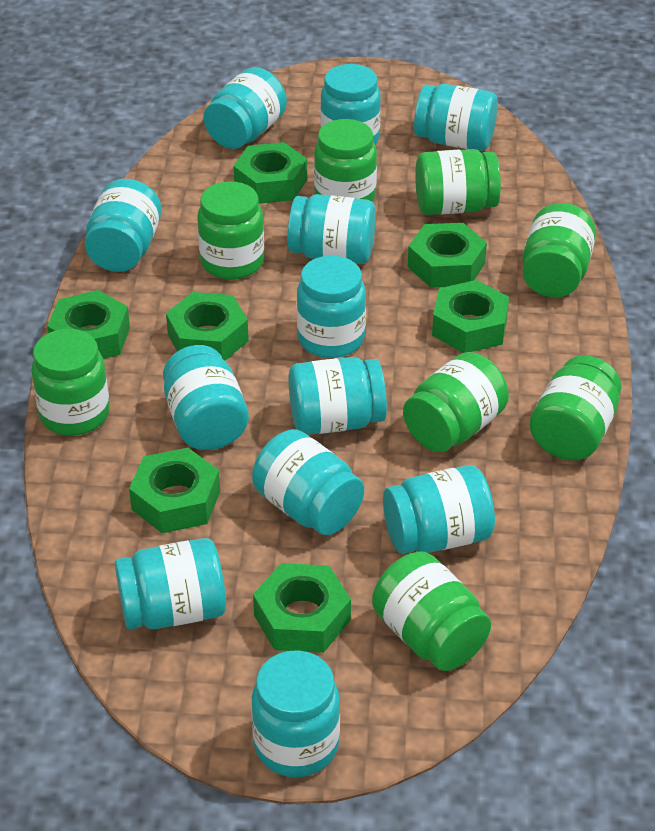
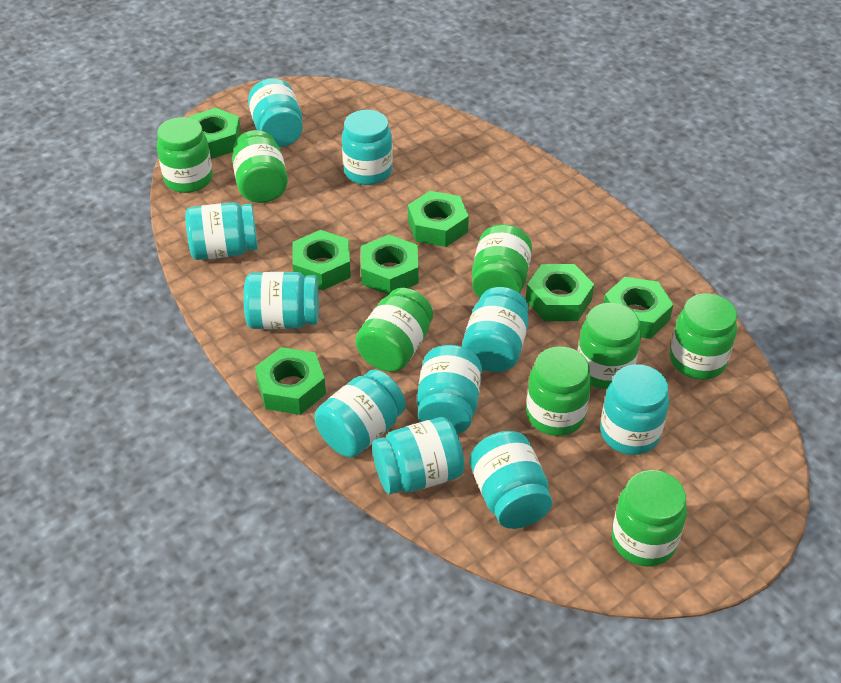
turquoise jar: 12 -> 10

